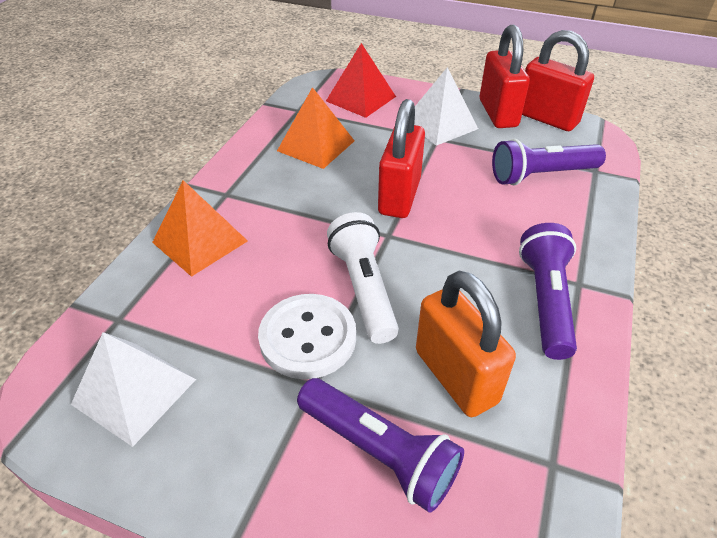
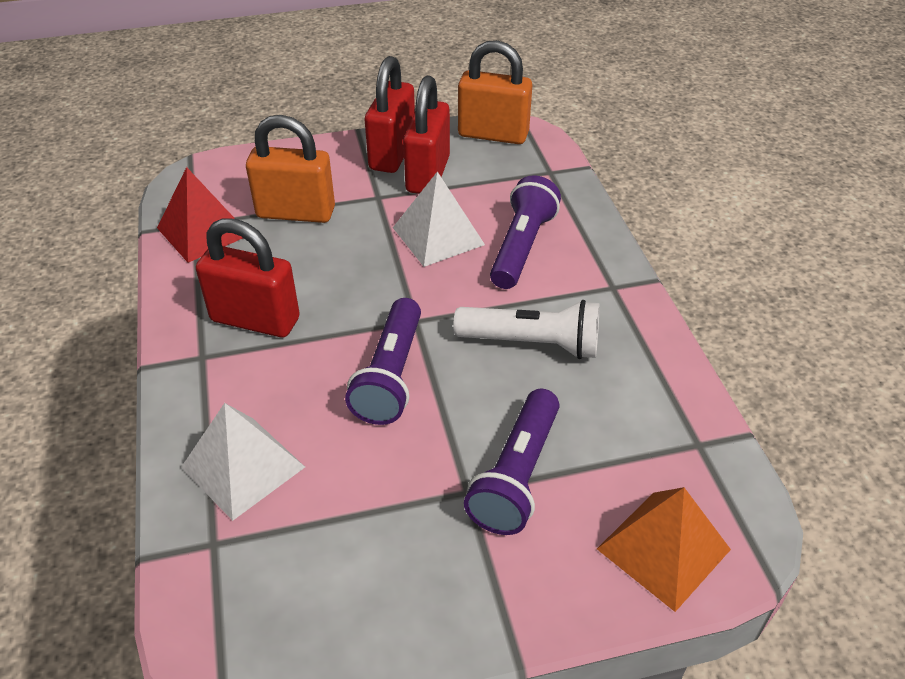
orange padlock: 1 -> 2
orange pyramid: 2 -> 1
white button: 1 -> 0

